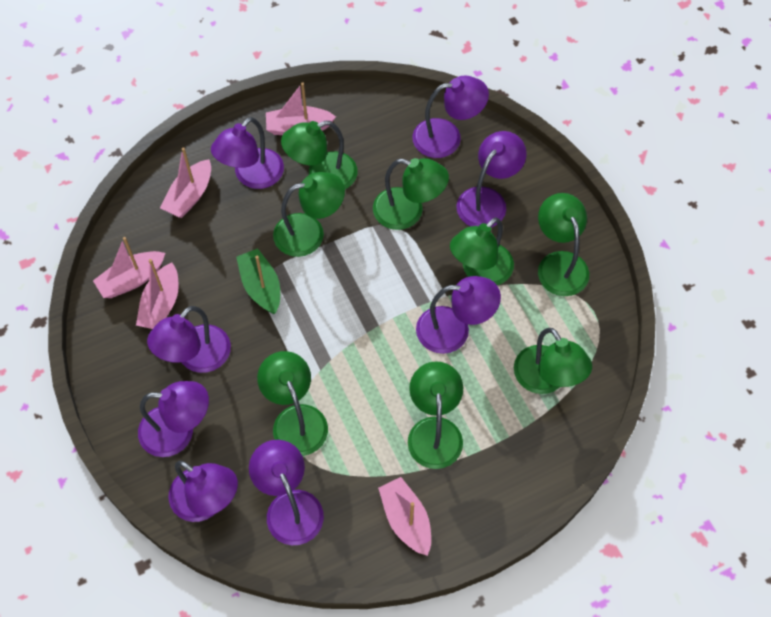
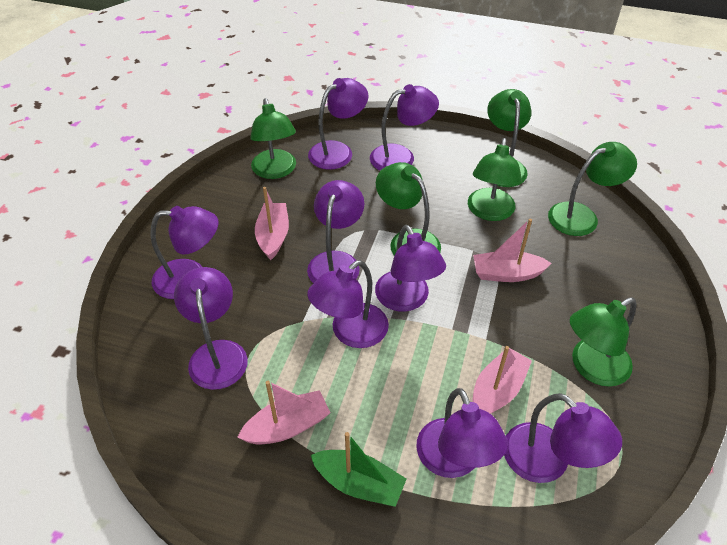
green lamp: 8 -> 6
pink boat: 5 -> 4
purple lamp: 8 -> 9

